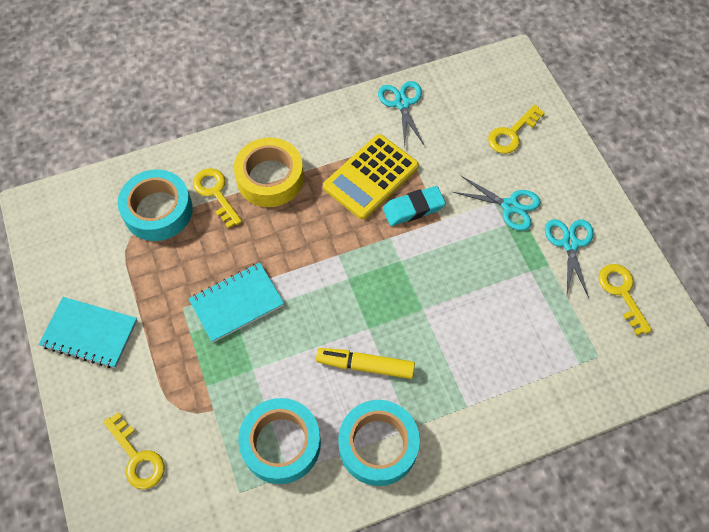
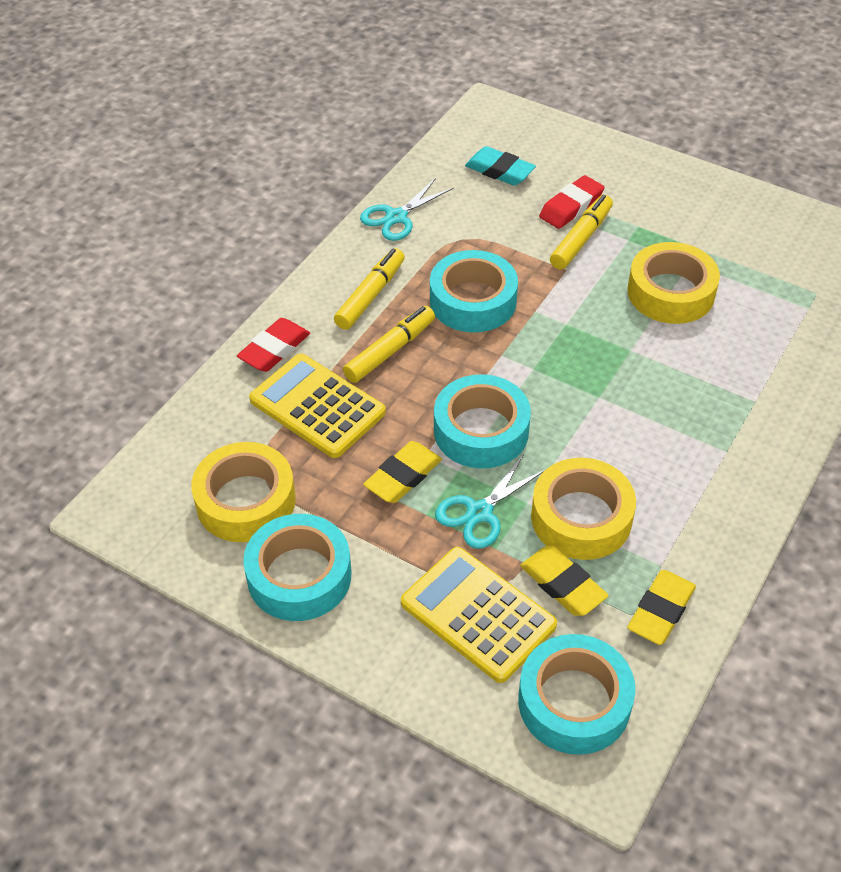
red eraser: 0 -> 2
turquoise notebook: 2 -> 0
turquoise scissors: 3 -> 2
turquoise tape: 3 -> 4
yellow calculator: 1 -> 2
yellow eraser: 0 -> 3
yellow key: 4 -> 0
yellow marker: 1 -> 3
yellow tape: 1 -> 3

